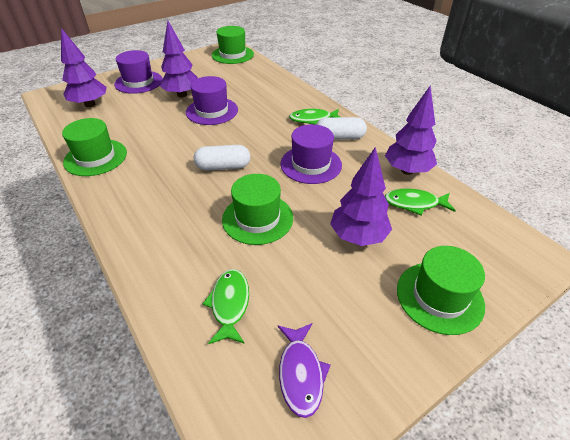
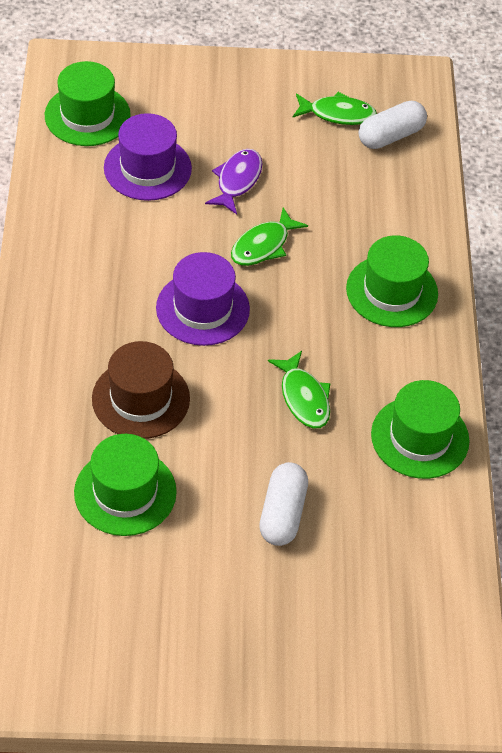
brown hat: 0 -> 1
purple hat: 3 -> 2
purple tree: 4 -> 0

